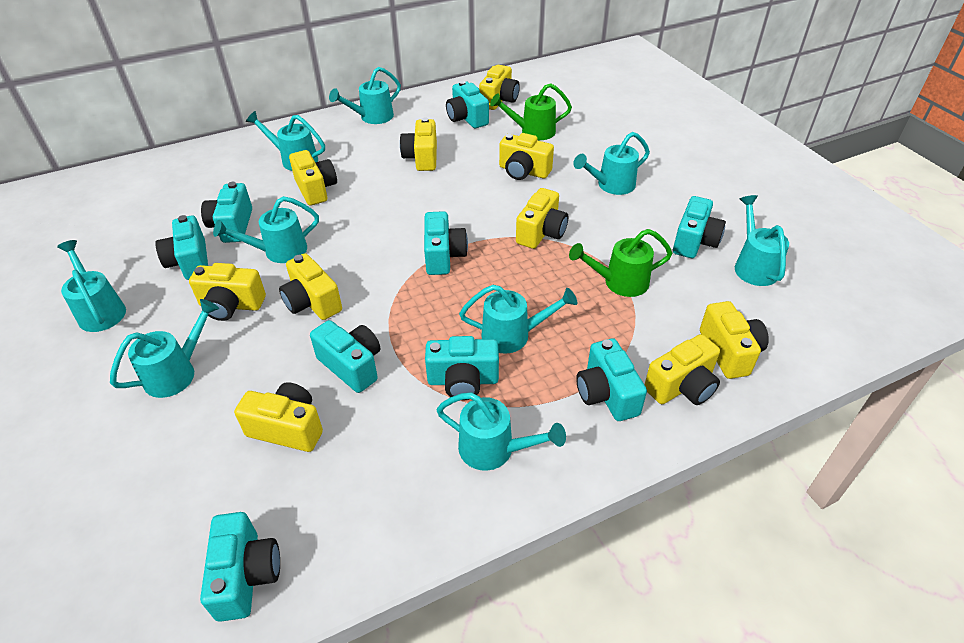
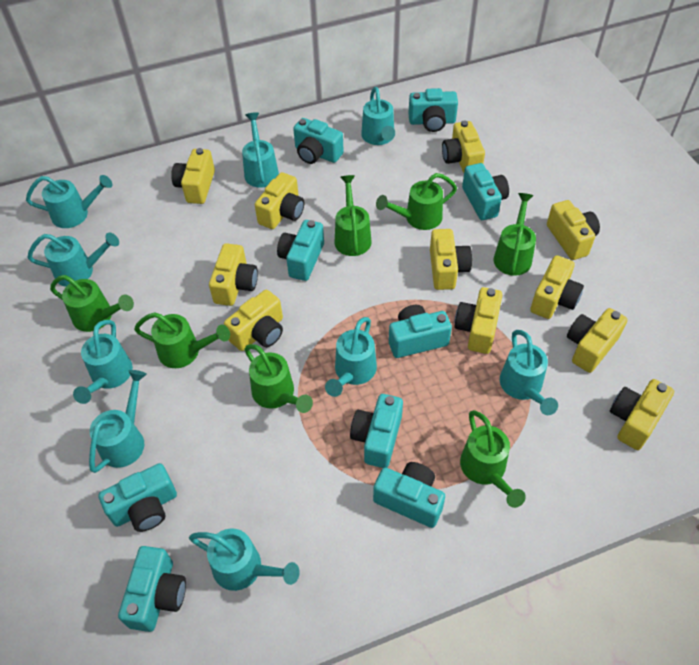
green watering can: 2 -> 7
yellow camera: 10 -> 11

